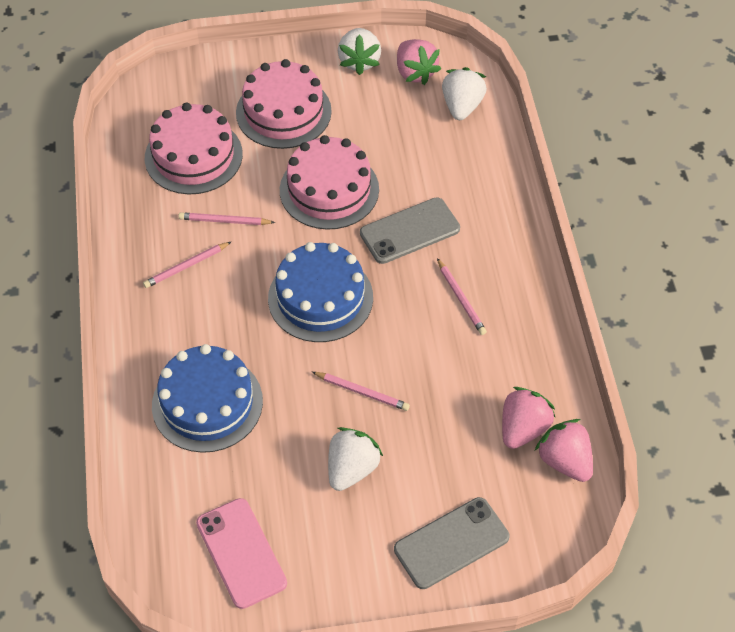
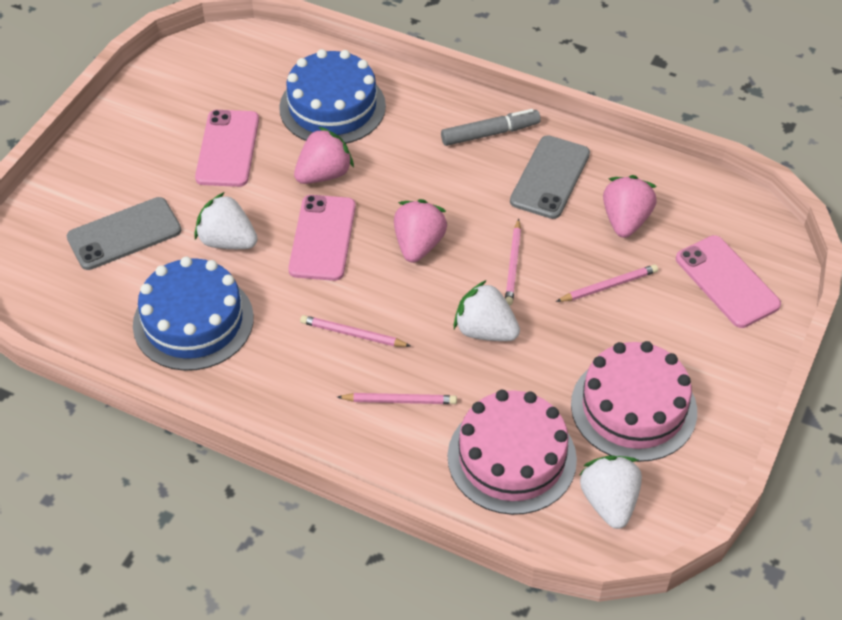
grey marker: 0 -> 1
pink cake: 3 -> 2
pink phone: 1 -> 3

